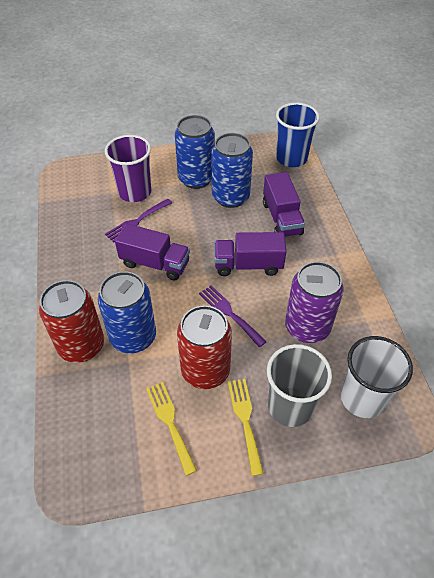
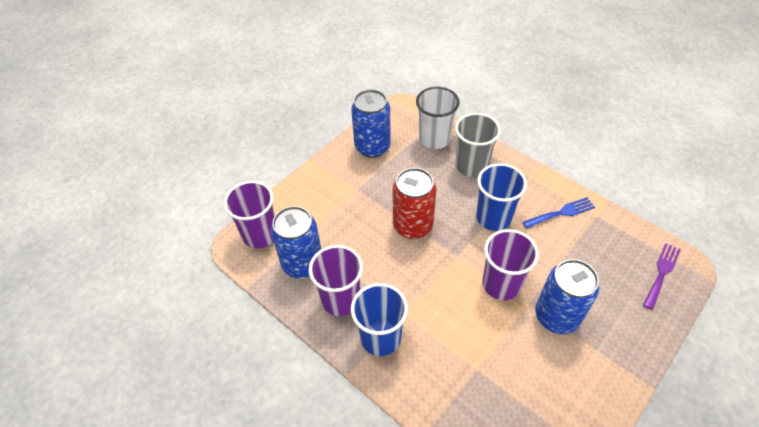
blue cup: 1 -> 2
blue fork: 0 -> 1
purple can: 1 -> 0
purple cup: 1 -> 3
purple fork: 2 -> 1
purple truck: 3 -> 0
red can: 2 -> 1
yellow fork: 2 -> 0

